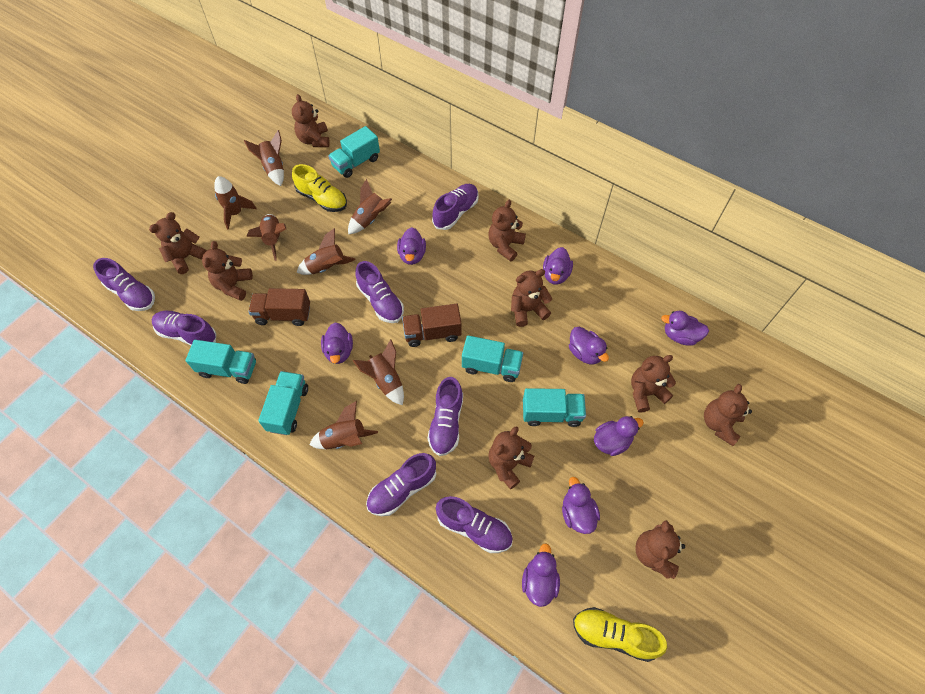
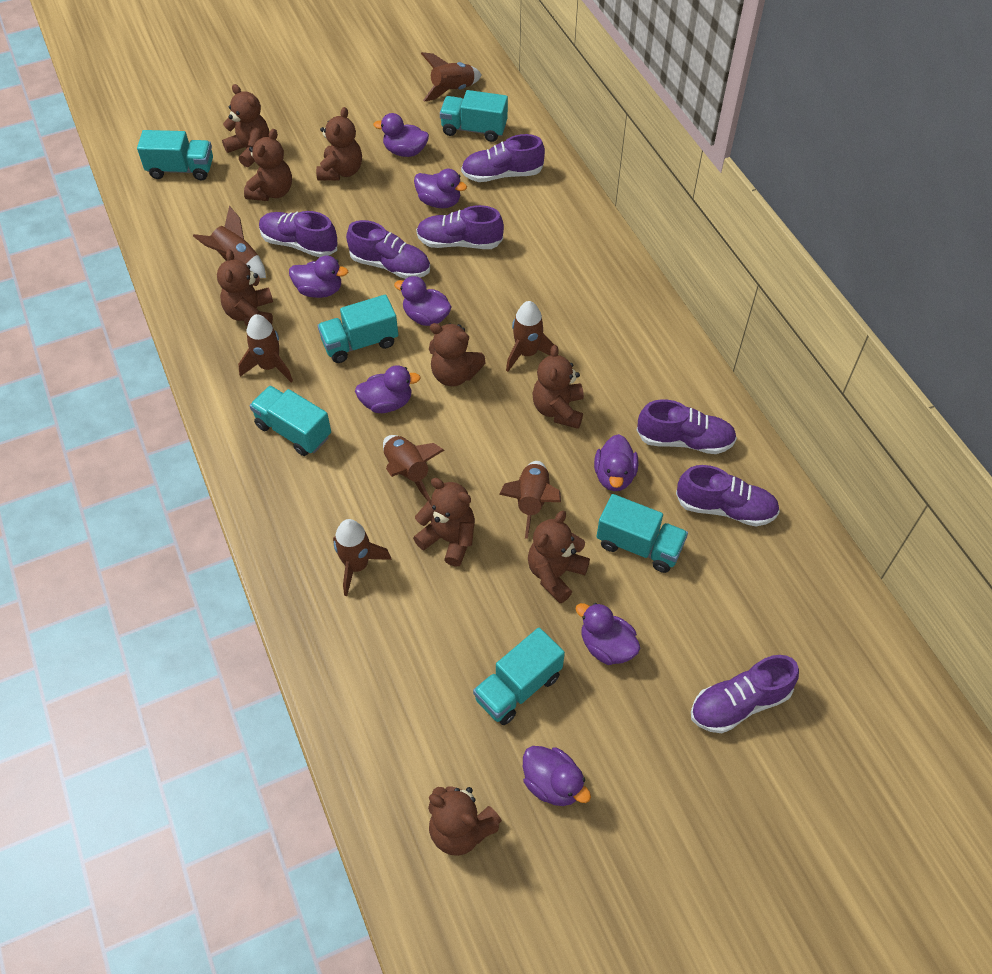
brown truck: 2 -> 0
turquoise truck: 5 -> 6
yellow shoe: 2 -> 0

